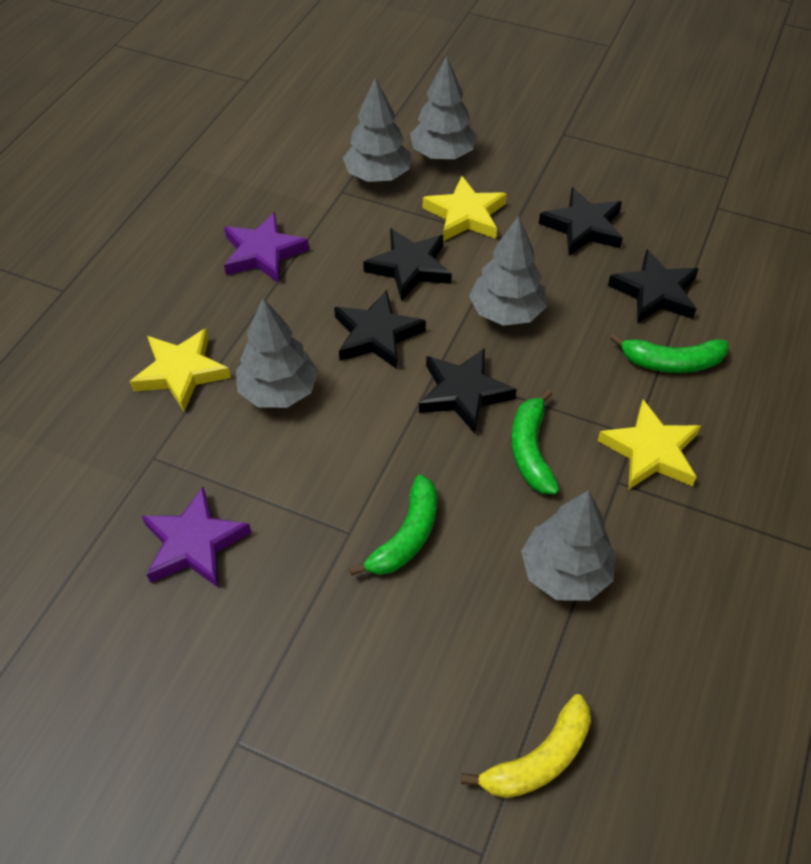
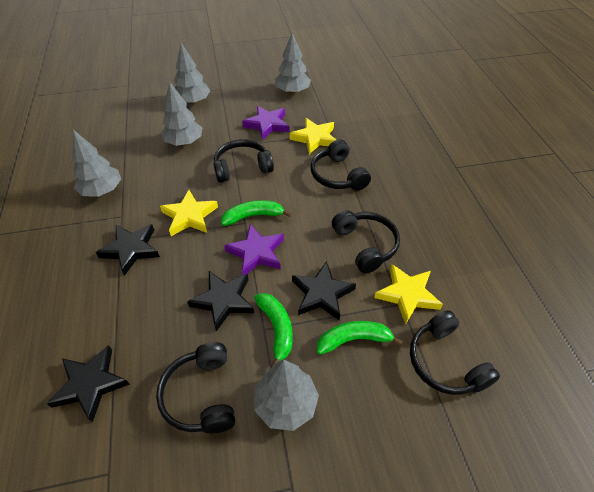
black headphones: 0 -> 5
black star: 5 -> 4
yellow banana: 1 -> 0

